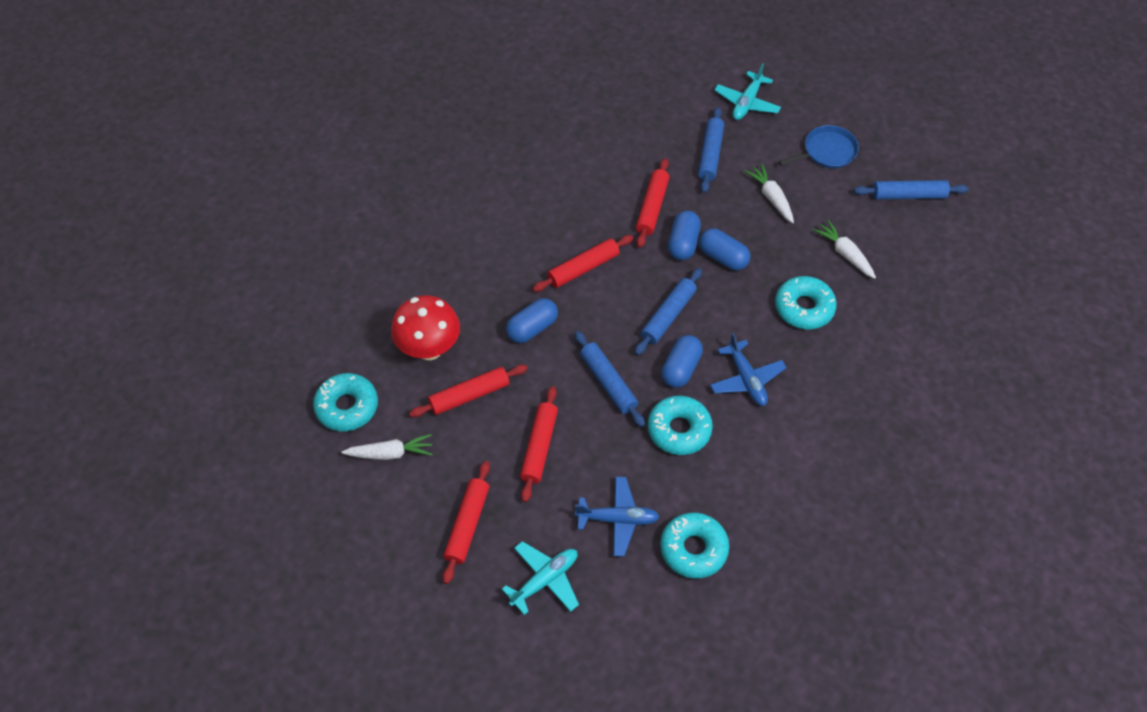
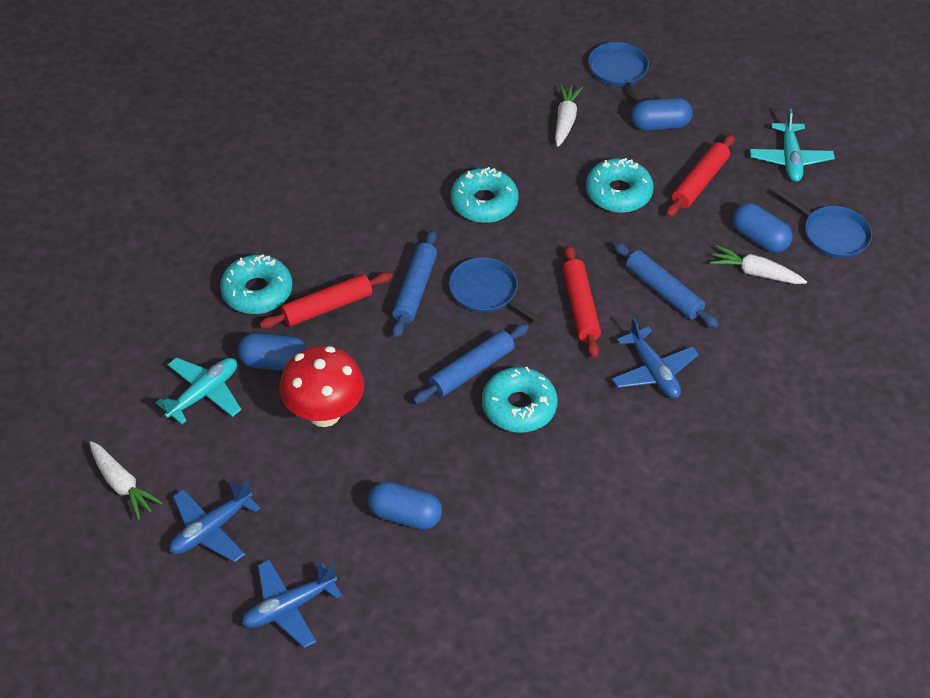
blue pan: 1 -> 3
blue plane: 2 -> 3
blue rolling pin: 4 -> 3
red rolling pin: 5 -> 3

